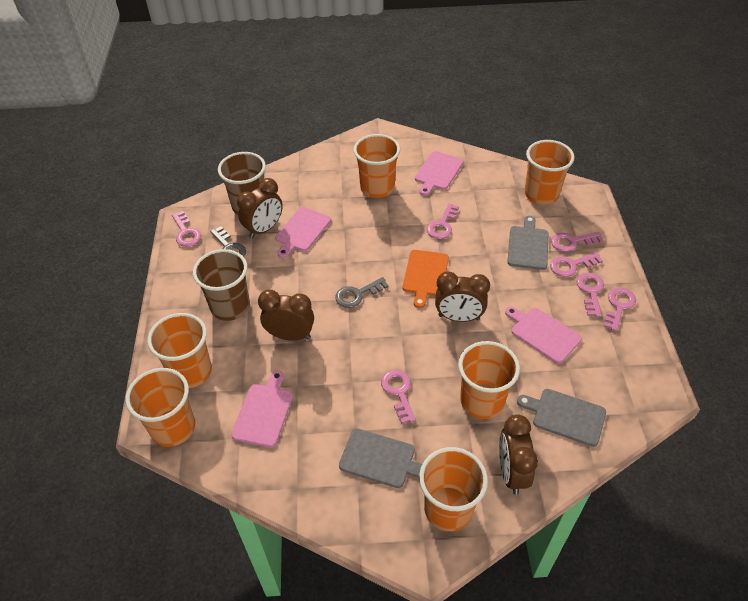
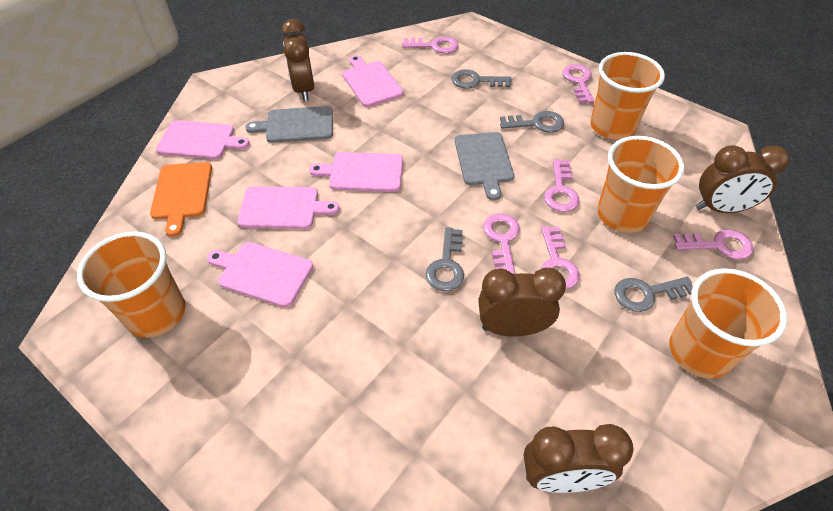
brown cup: 2 -> 0
grey cutting board: 3 -> 2
grey key: 2 -> 4
orange cup: 6 -> 4
pink cutting board: 4 -> 5
pink key: 7 -> 6

